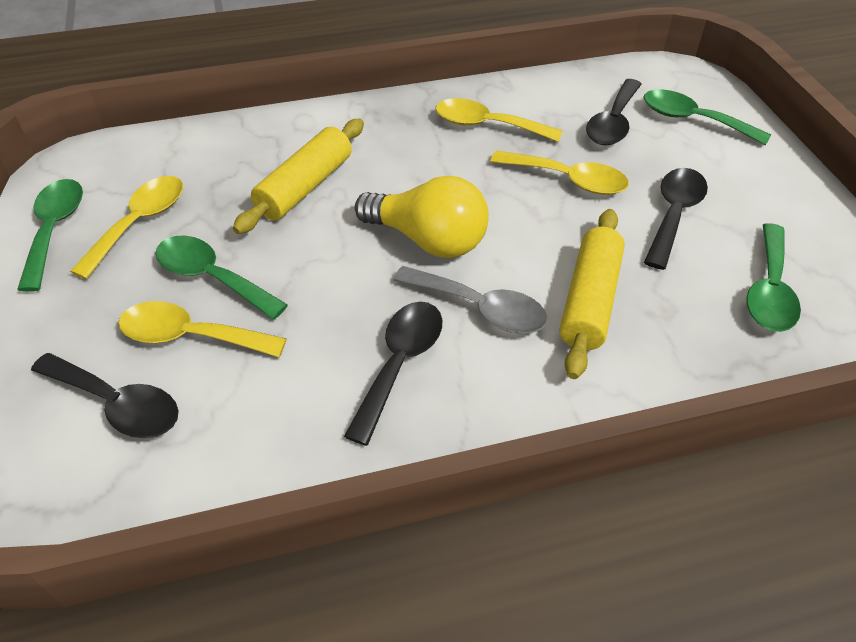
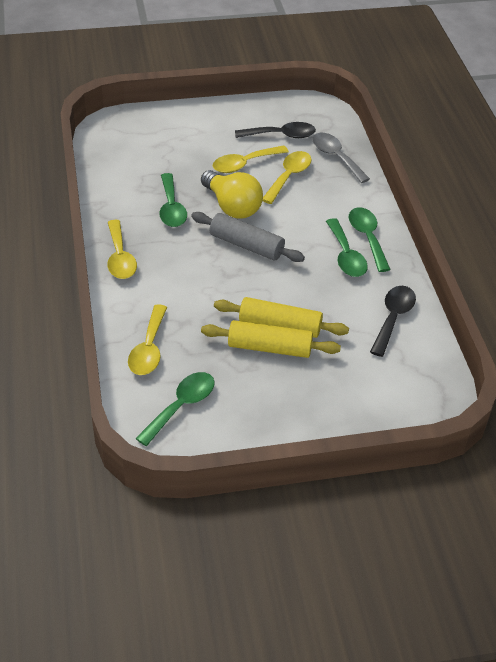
black spoon: 4 -> 2
grey rolling pin: 0 -> 1

